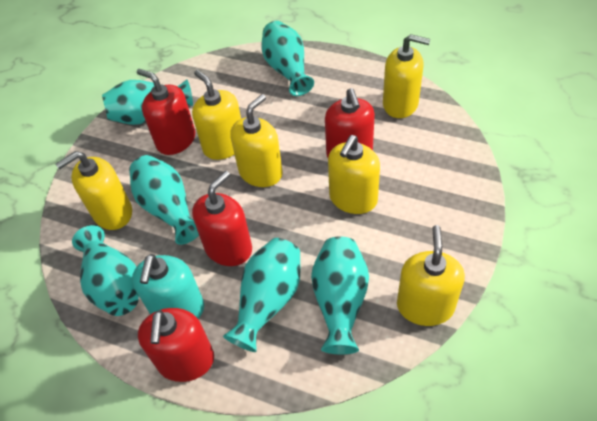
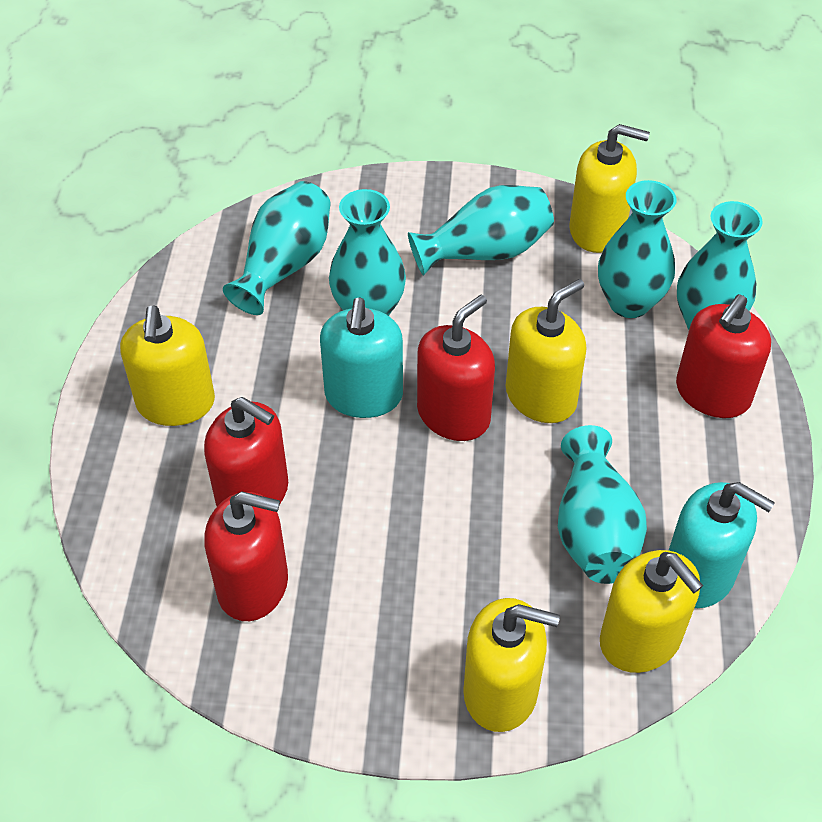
turquoise soap dispenser: 1 -> 2
yellow soap dispenser: 6 -> 5

